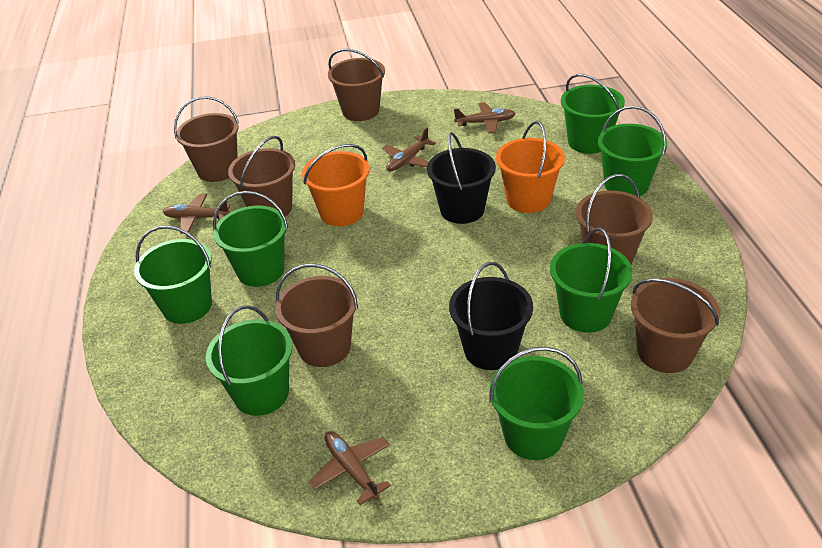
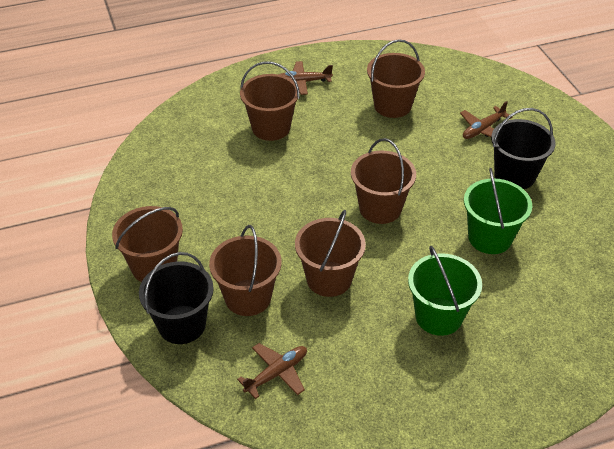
brown plane: 4 -> 3
green bucket: 7 -> 2
orange bucket: 2 -> 0

